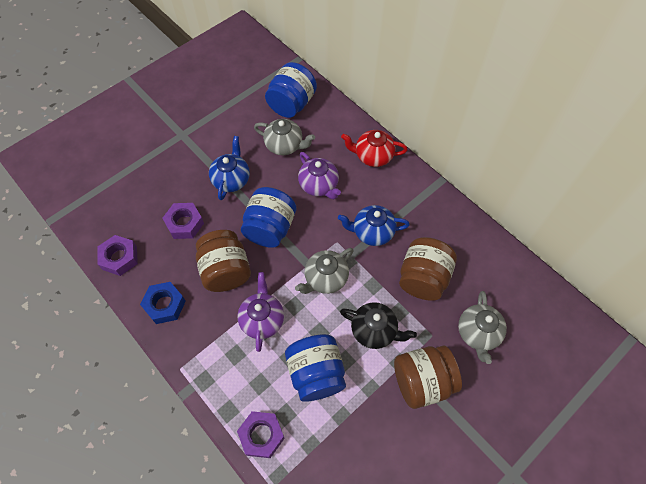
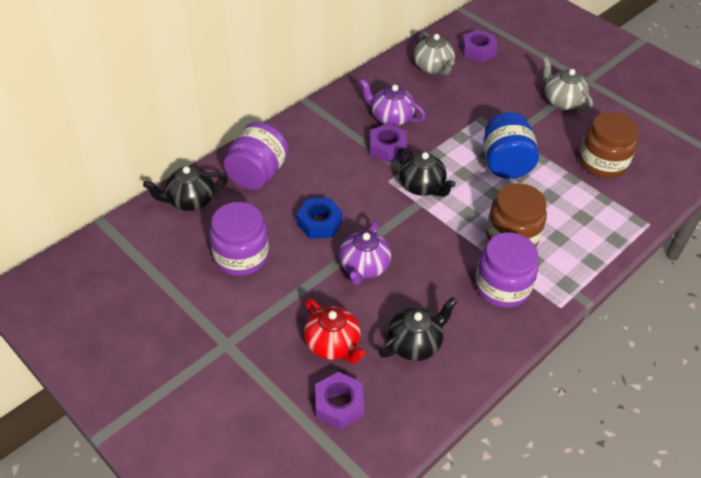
black teapot: 1 -> 3
blue jar: 3 -> 1
blue teapot: 2 -> 0
brown jar: 3 -> 2
grey teapot: 3 -> 2
purple jar: 0 -> 3

